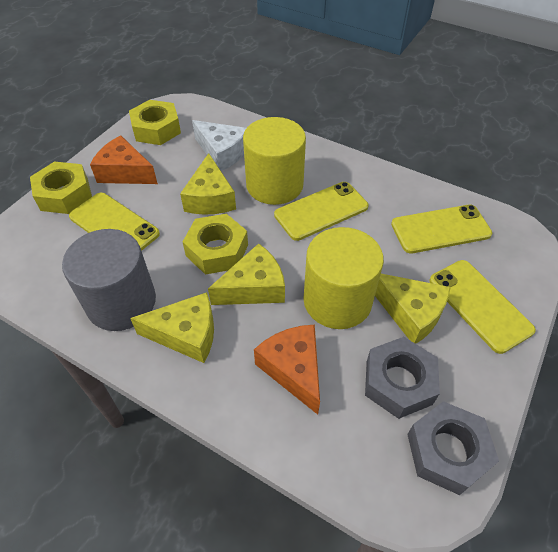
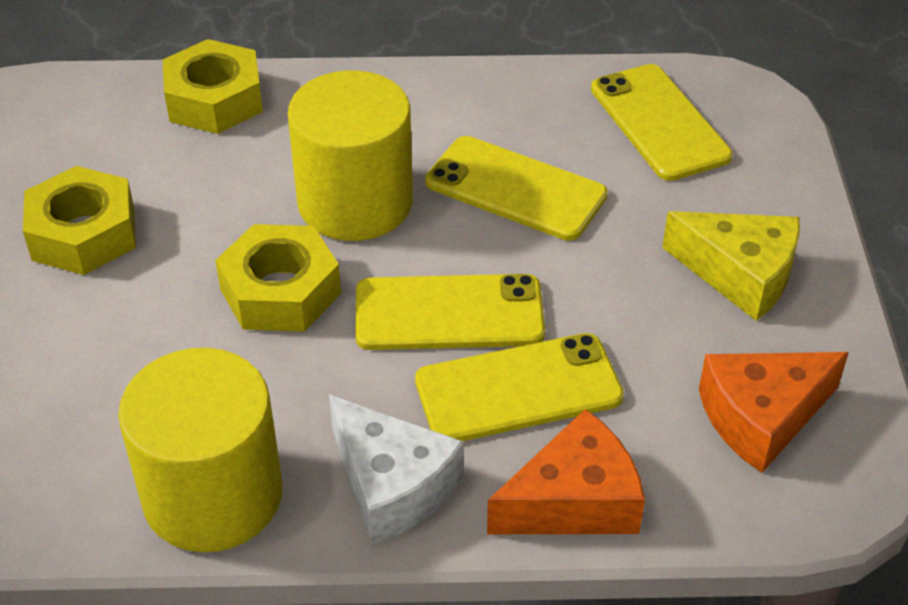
grey cylinder: 1 -> 0
grey nut: 2 -> 0
yellow cheese: 4 -> 1

